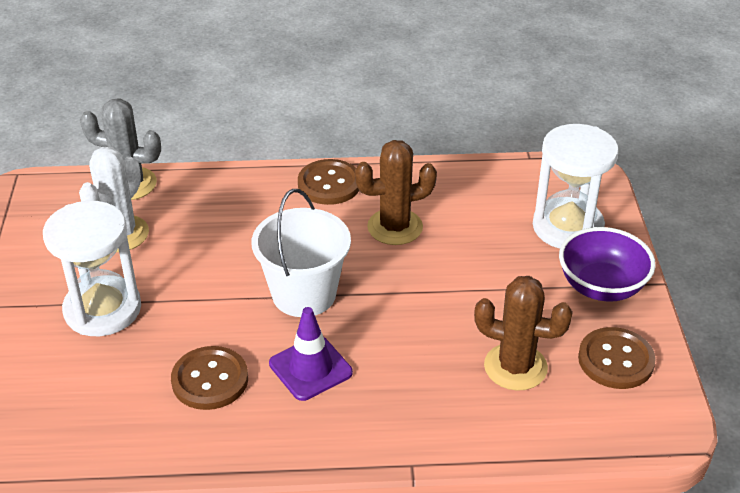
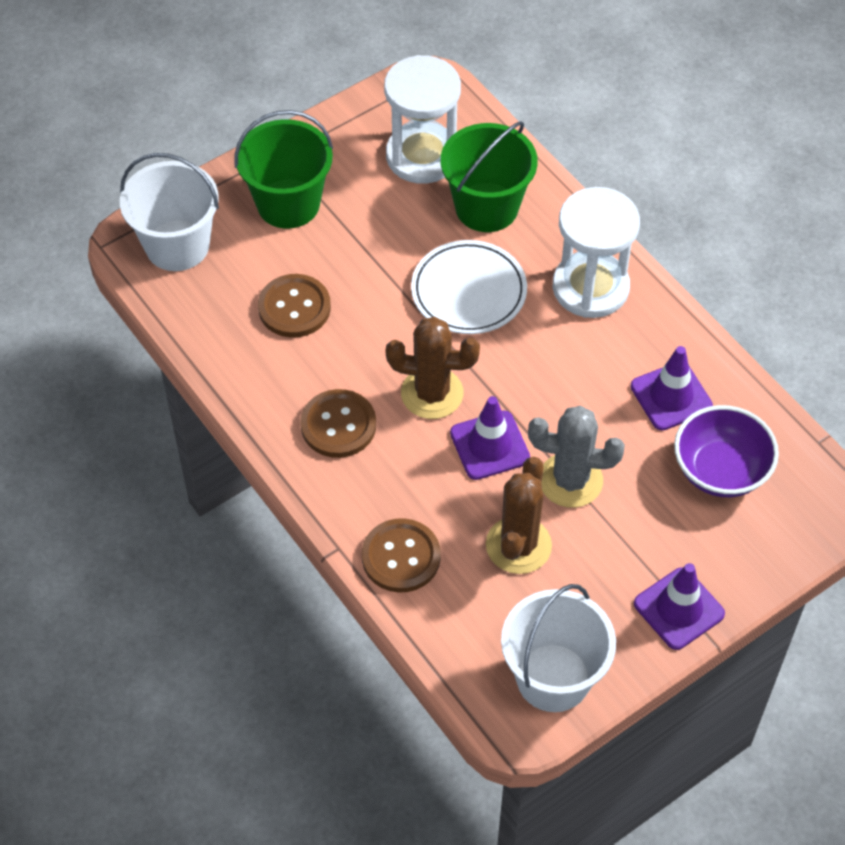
green bucket: 0 -> 2
purple traffic cone: 1 -> 3
white bucket: 1 -> 2
white cactus: 1 -> 0
white plate: 0 -> 1

